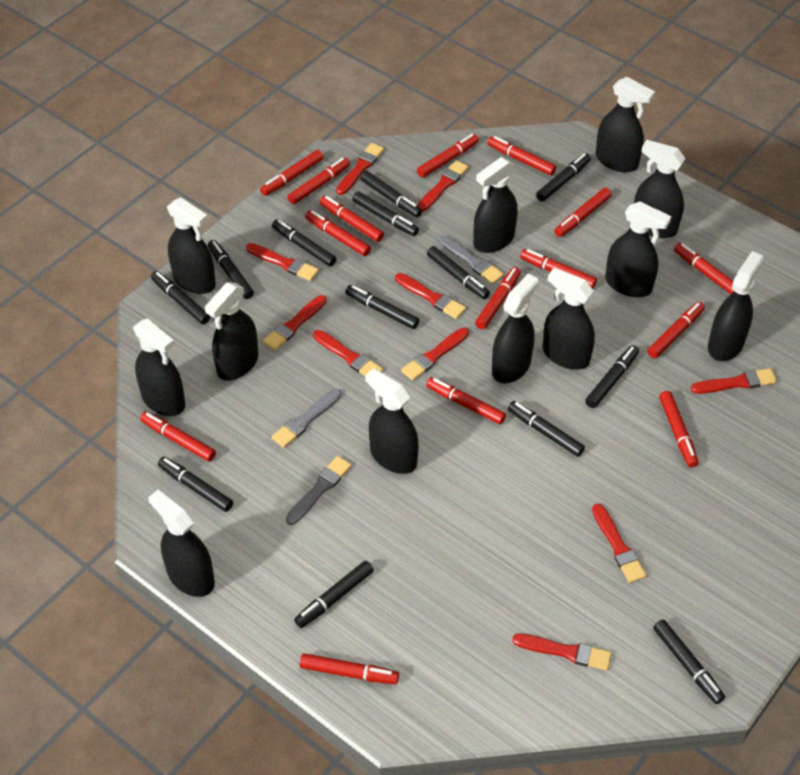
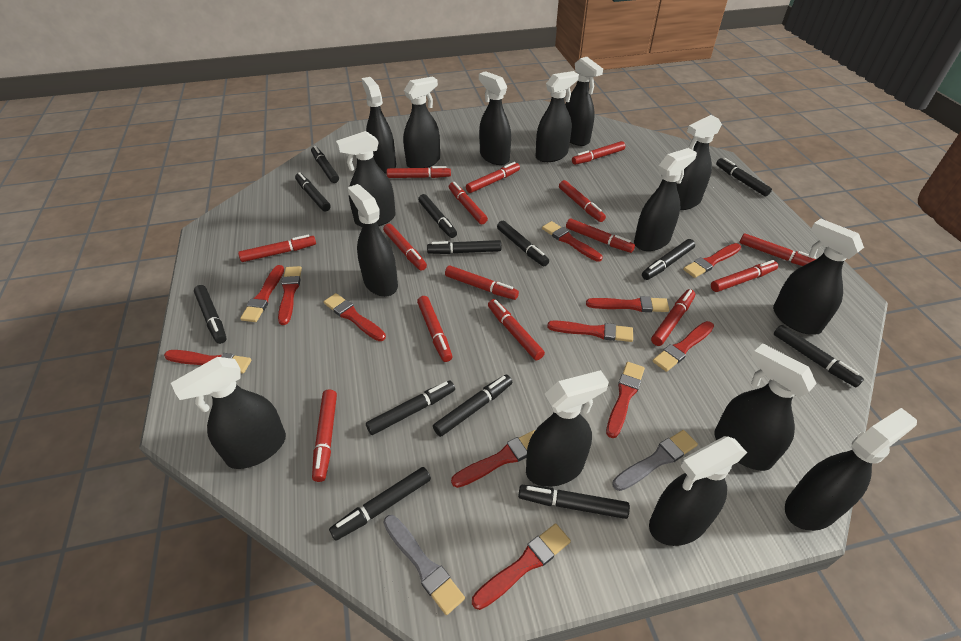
black spray bottle: 12 -> 15
grey brush: 3 -> 2
red brush: 10 -> 12

